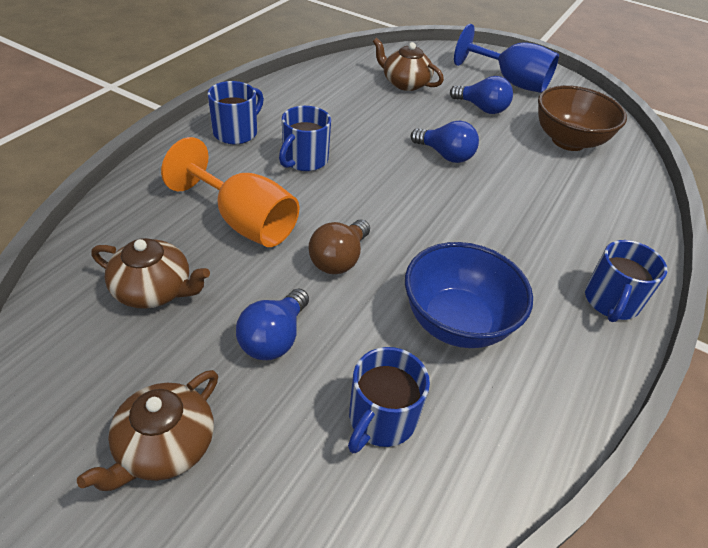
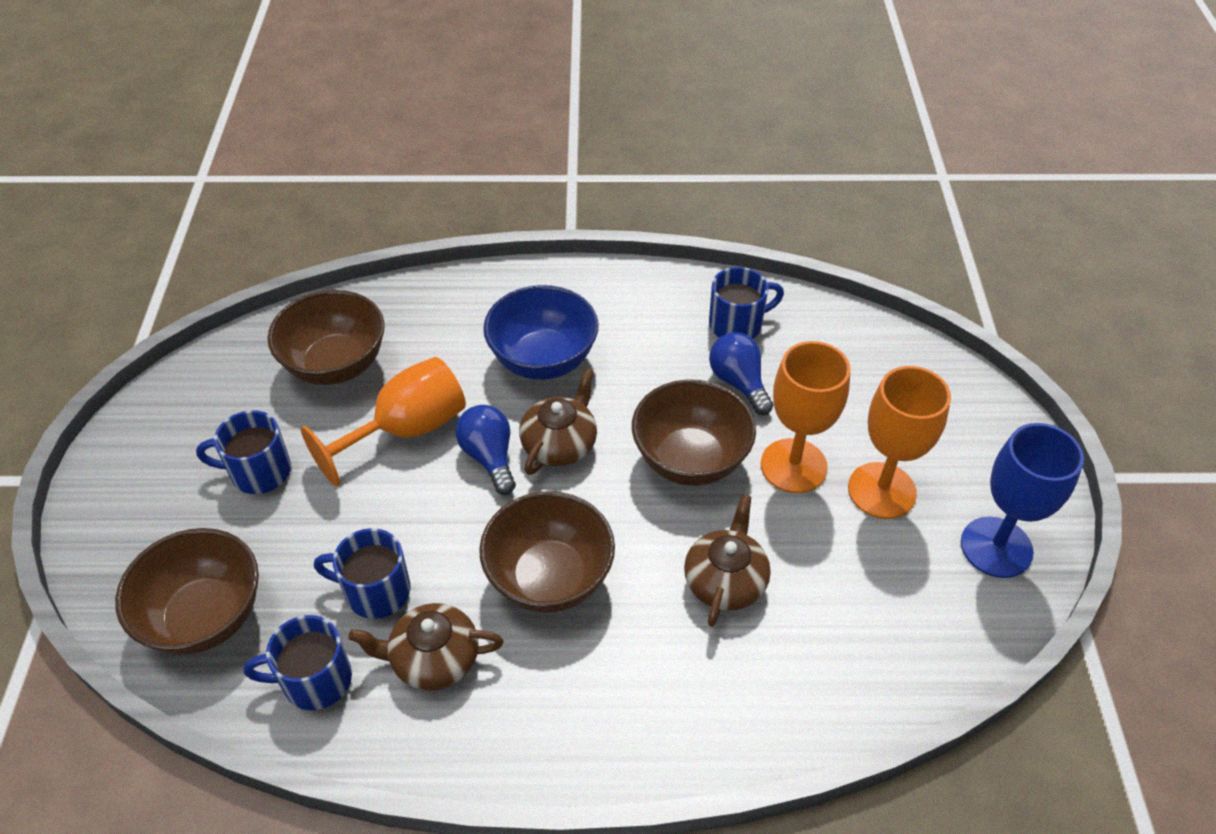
blue light bulb: 3 -> 2
brown bowl: 1 -> 4
brown light bulb: 1 -> 0
orange goblet: 1 -> 3

